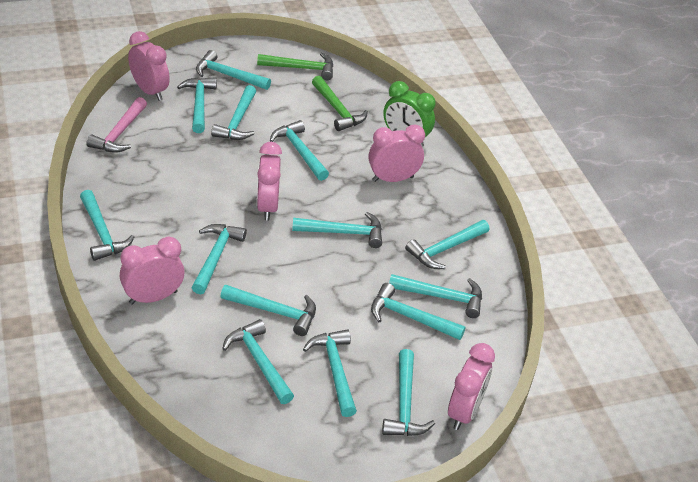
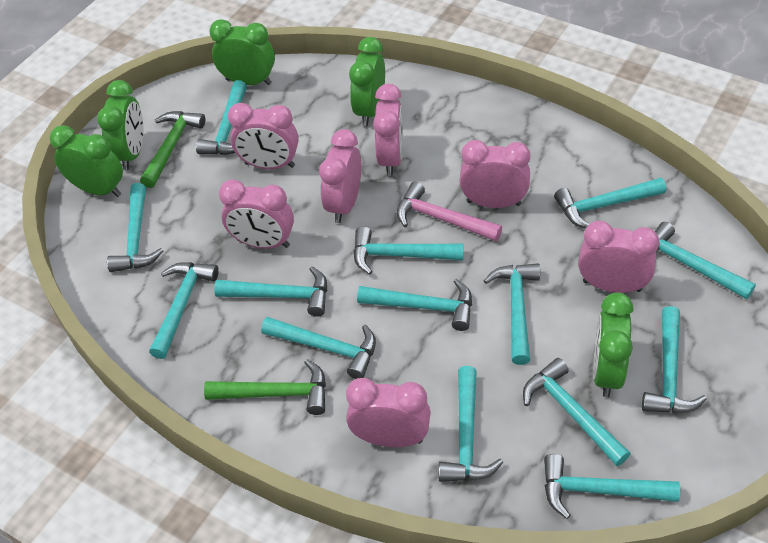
green clock: 1 -> 5
pink clock: 5 -> 7

